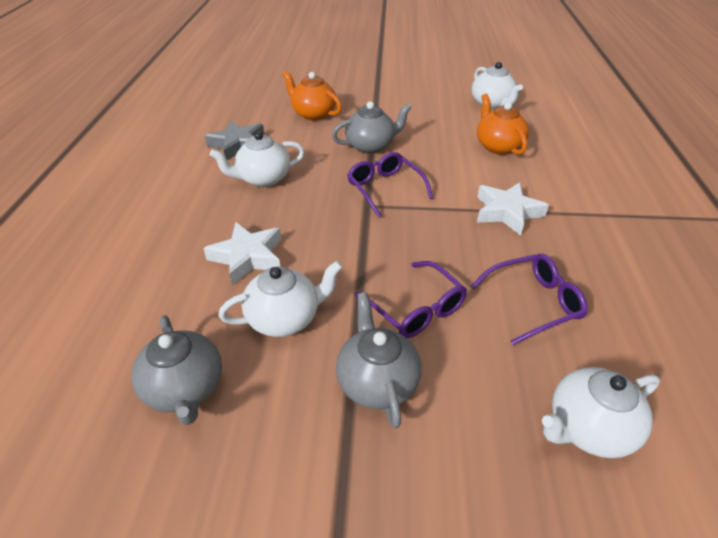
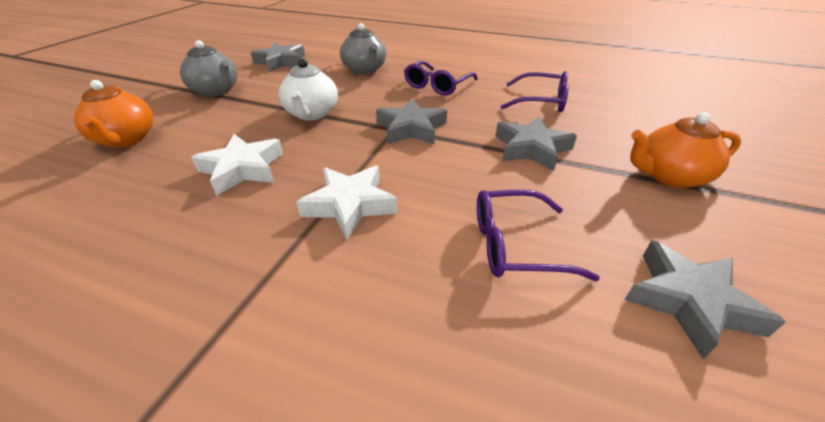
grey star: 1 -> 4
grey teapot: 3 -> 2
white teapot: 4 -> 1

